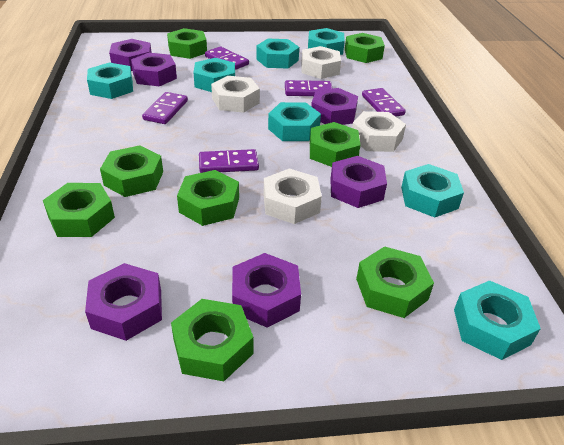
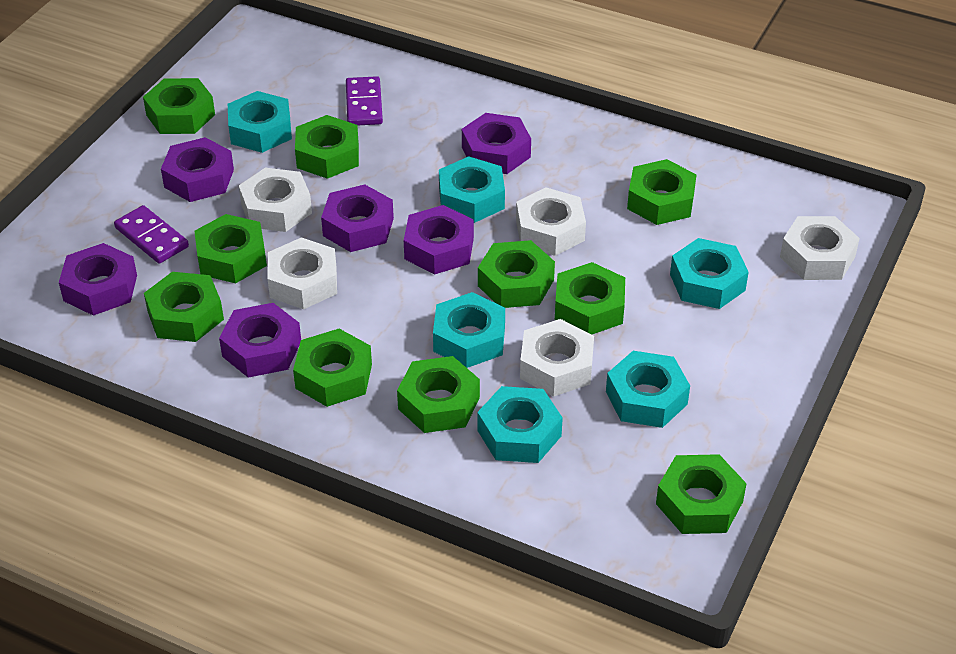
green nut: 8 -> 10
purple domino: 5 -> 2
turquoise nut: 7 -> 6
white nut: 4 -> 5

